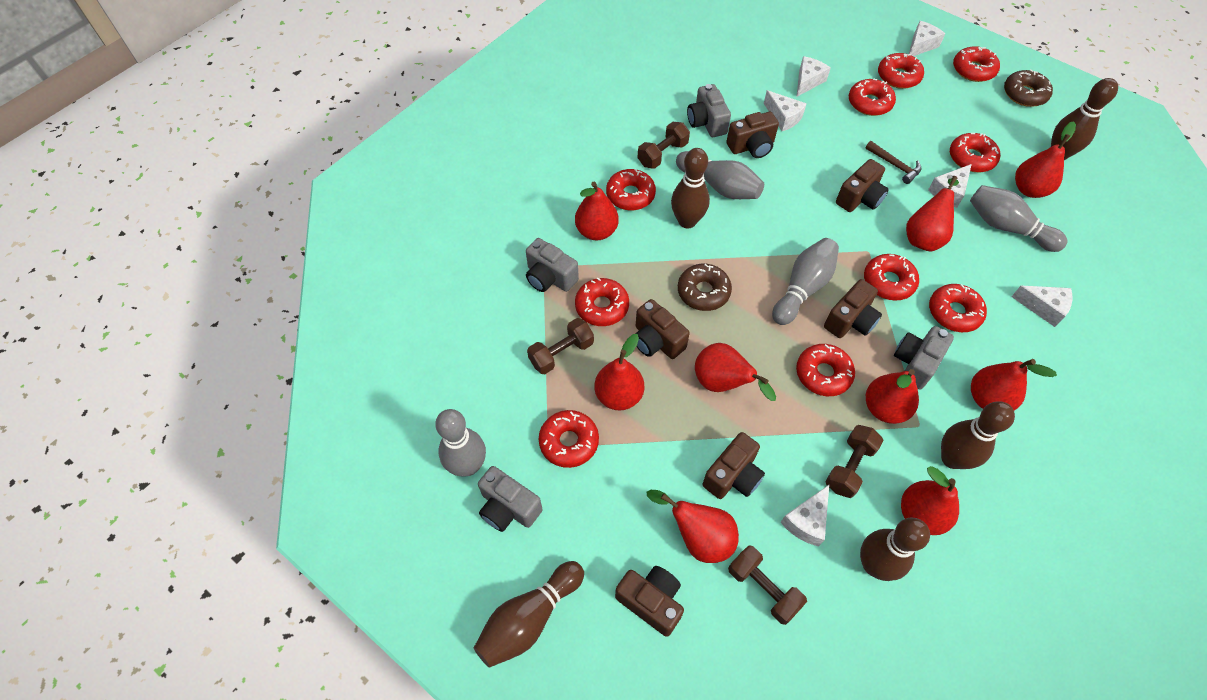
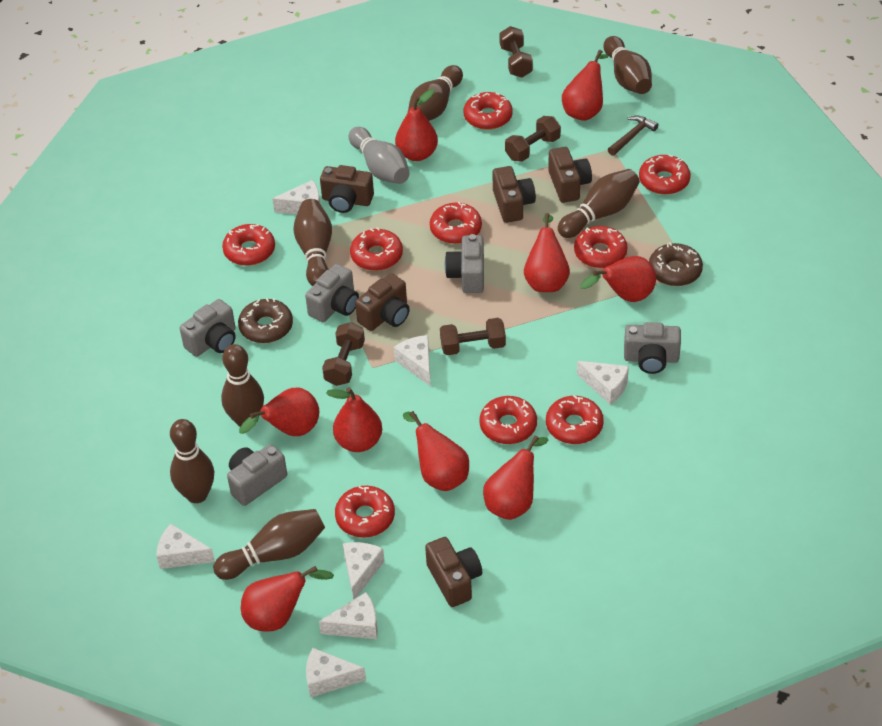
brown bowling pin: 5 -> 7
brown camera: 6 -> 5
grey bowling pin: 4 -> 1
grey camera: 4 -> 5
red donut: 10 -> 9
white cheese: 6 -> 7

